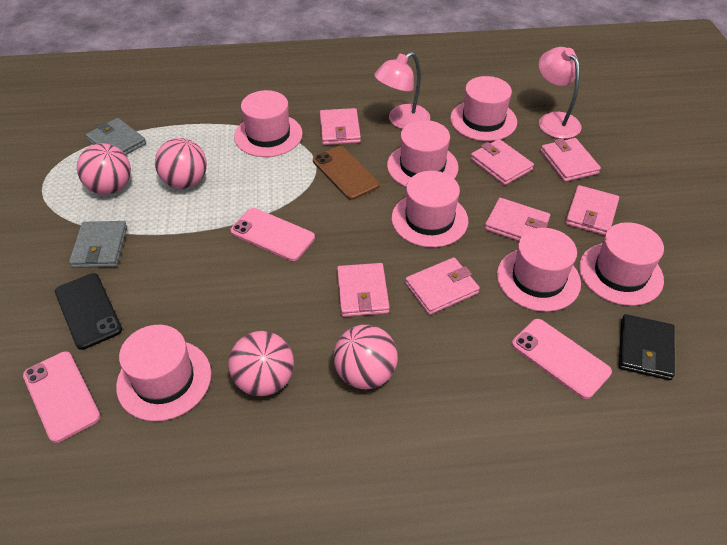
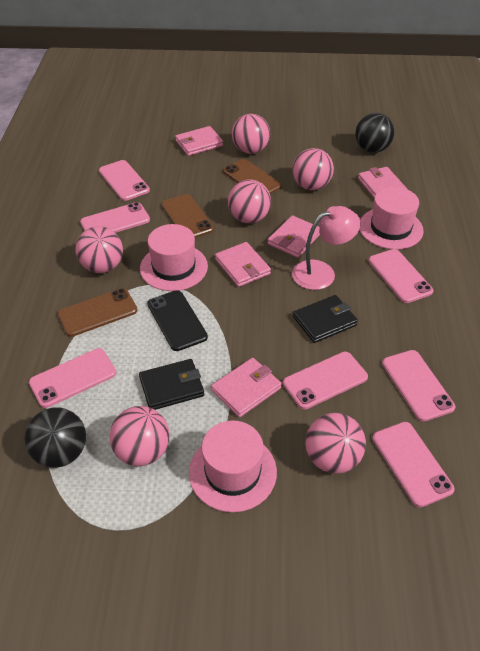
black ball: 0 -> 2
black wallet: 1 -> 2
brown phone: 1 -> 3
grey wallet: 2 -> 0
pink ball: 4 -> 6
pink hat: 7 -> 3
pink lamp: 2 -> 1
pink phone: 3 -> 7
pink wallet: 7 -> 5

